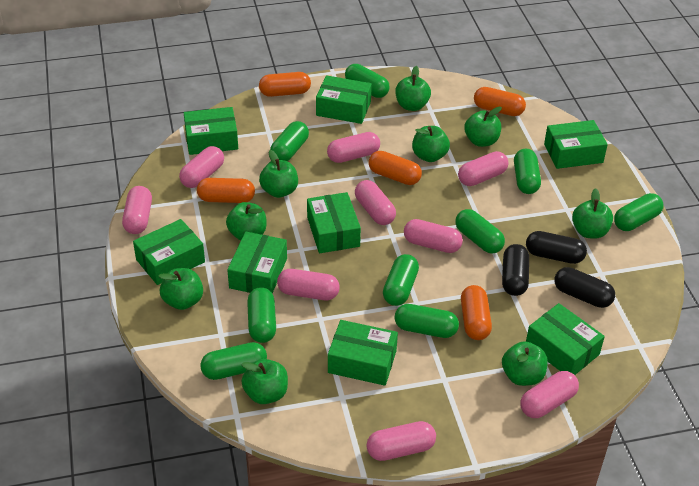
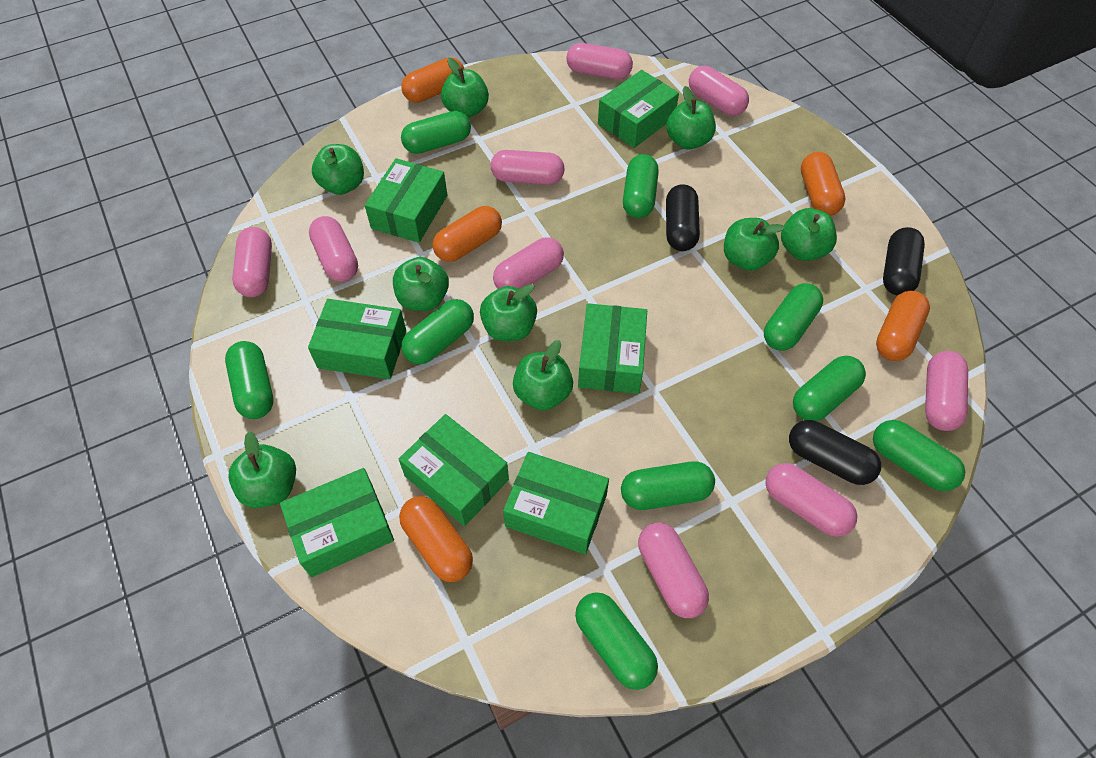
green box: 8 -> 7

